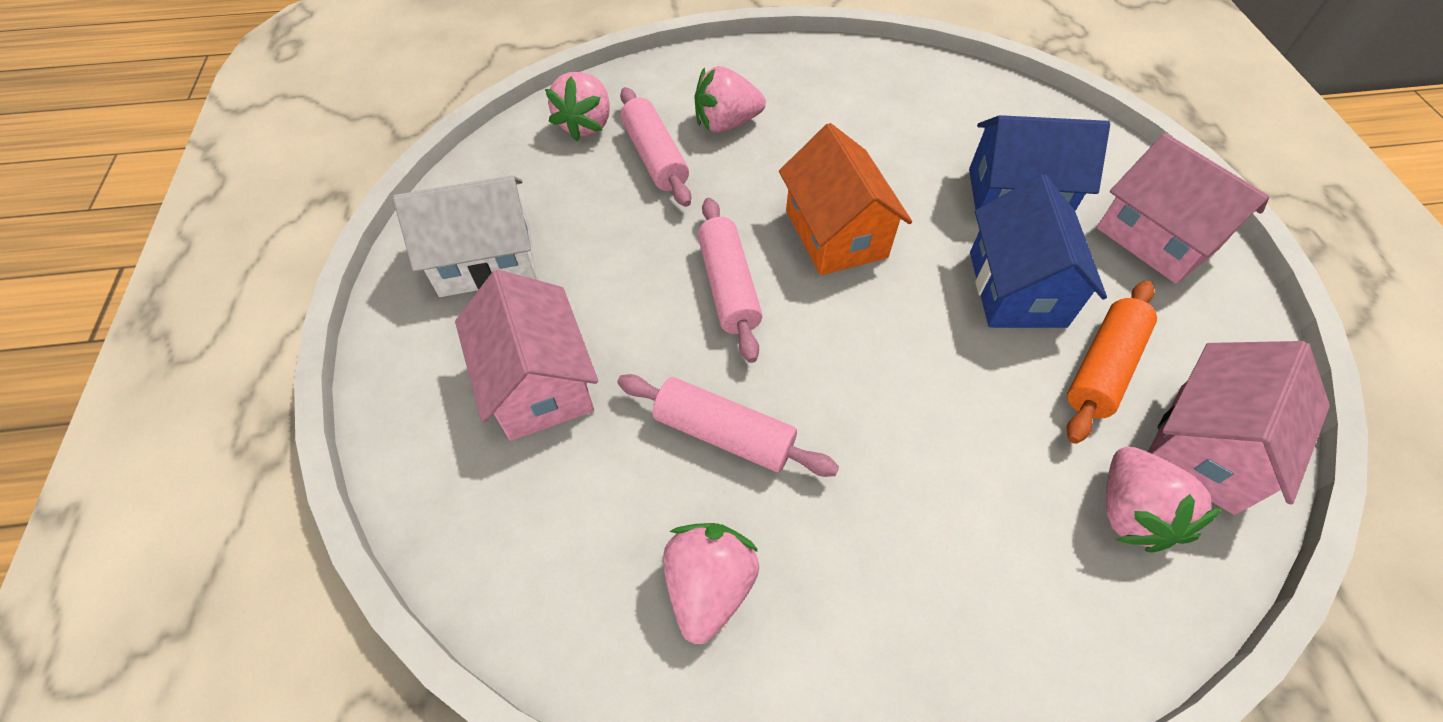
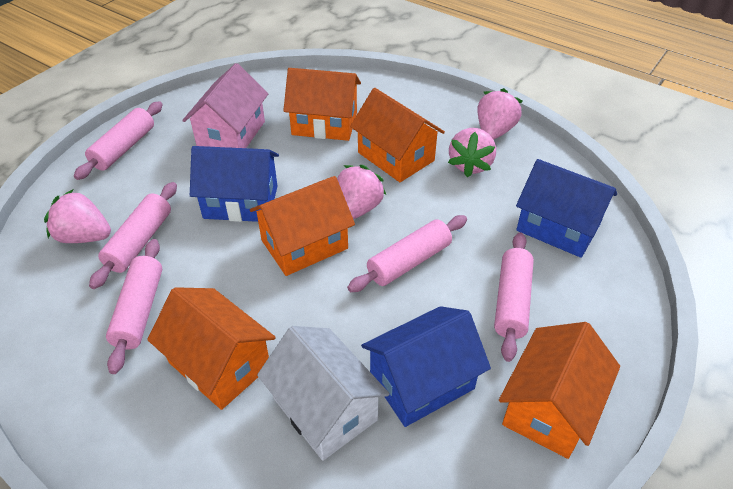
blue house: 2 -> 3
orange house: 1 -> 5
orange rolling pin: 1 -> 0
pink house: 3 -> 1
pink rolling pin: 3 -> 5

